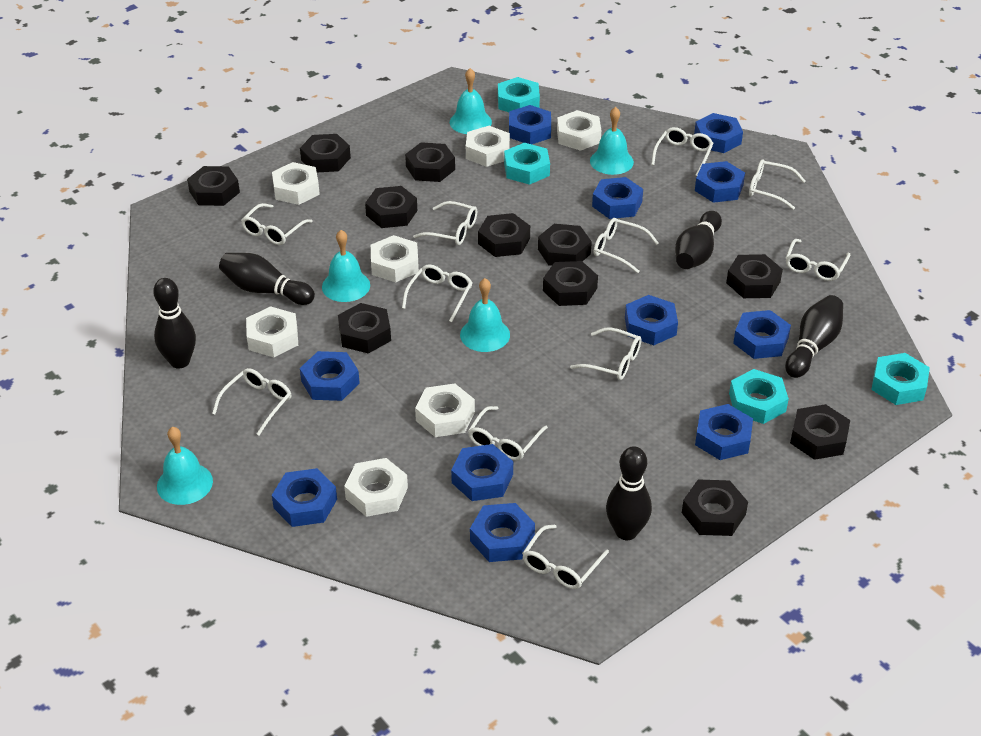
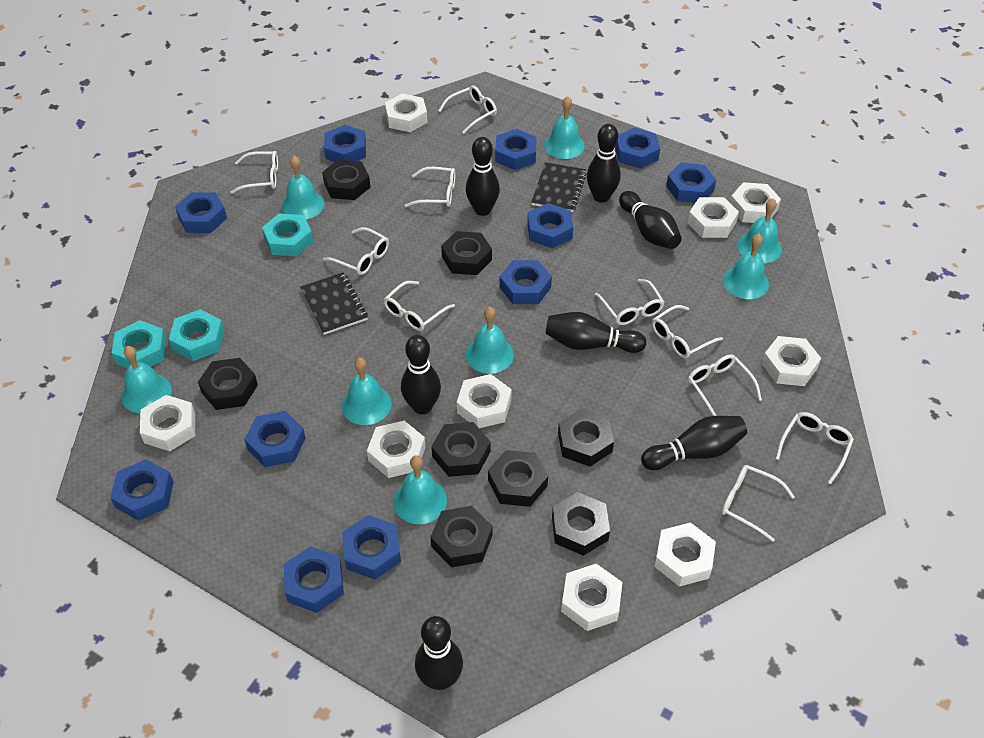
black bowling pin: 5 -> 7
black notebook: 0 -> 2
black nut: 11 -> 8
turquoise bell: 5 -> 8
turquoise nut: 4 -> 3
white glasses: 11 -> 10
white nut: 7 -> 9

